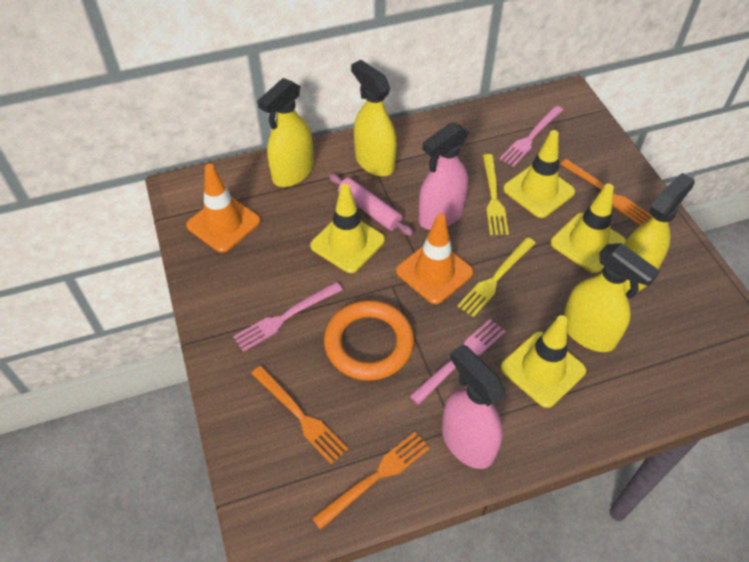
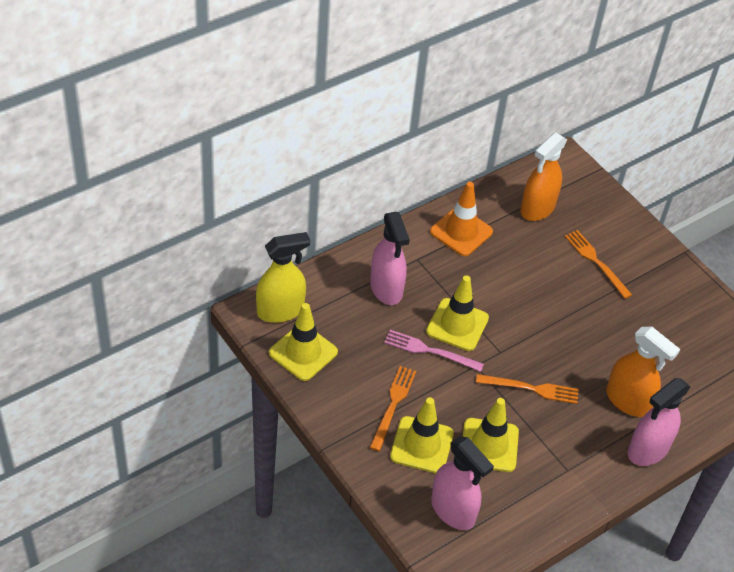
orange ring: 1 -> 0
orange spray bottle: 0 -> 2
orange traffic cone: 2 -> 1
pink fork: 3 -> 1
pink rolling pin: 1 -> 0
pink spray bottle: 2 -> 3
yellow fork: 2 -> 0
yellow spray bottle: 4 -> 1

